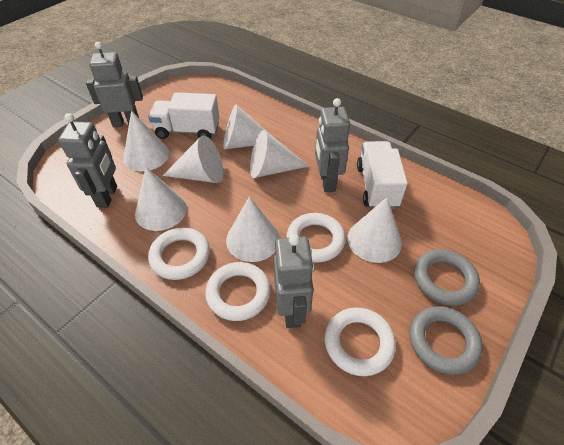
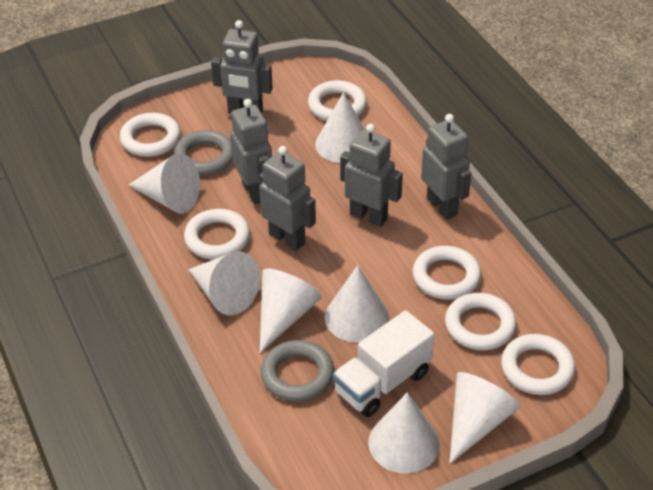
grey robot: 4 -> 5
white ring: 4 -> 6
white truck: 2 -> 1

